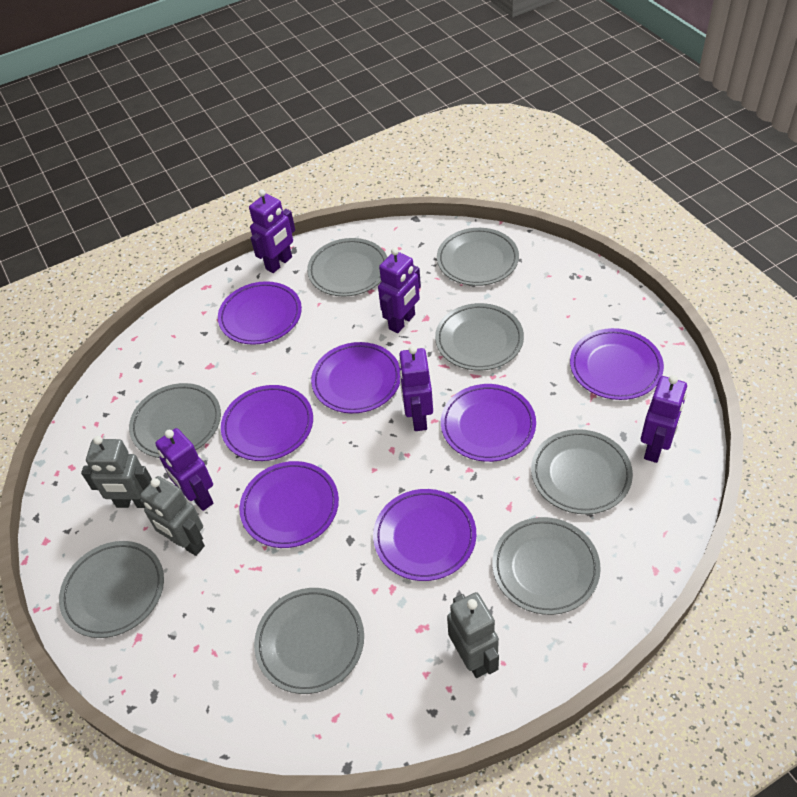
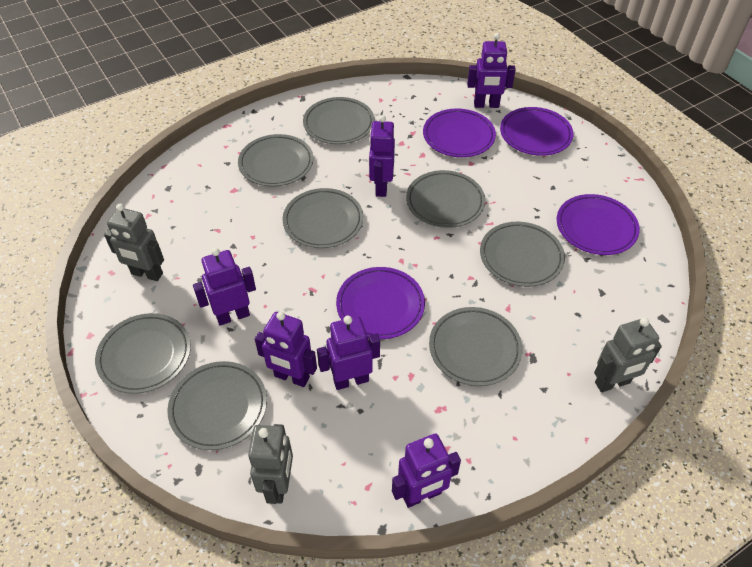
purple plate: 7 -> 4
purple robot: 5 -> 6

